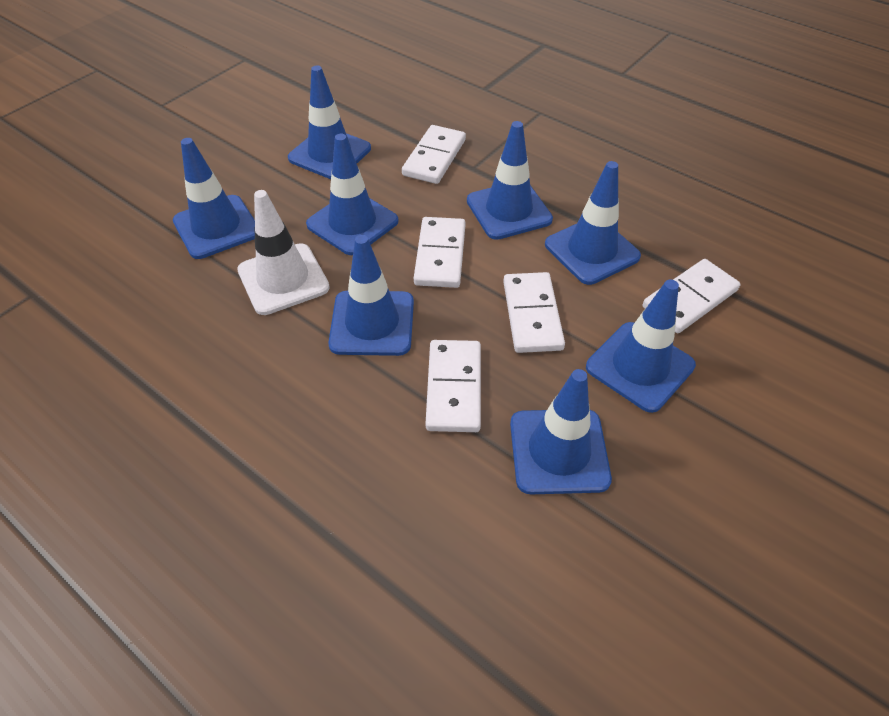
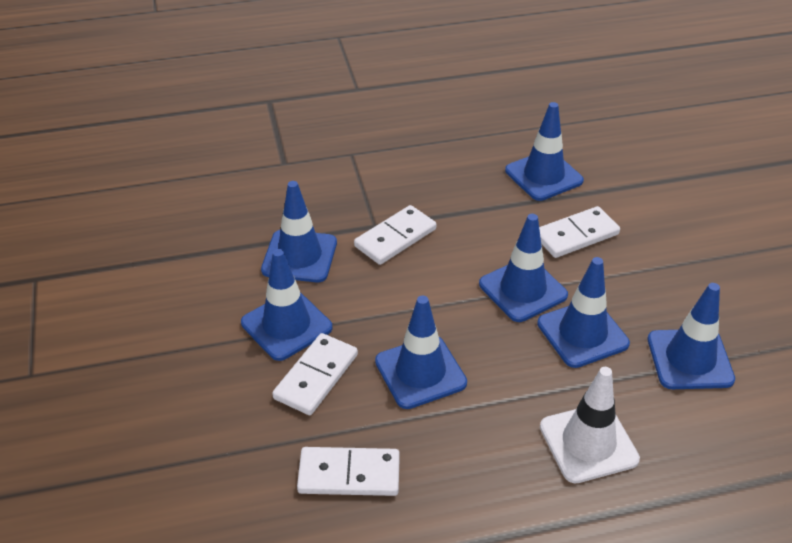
blue traffic cone: 8 -> 7
white domino: 5 -> 4

